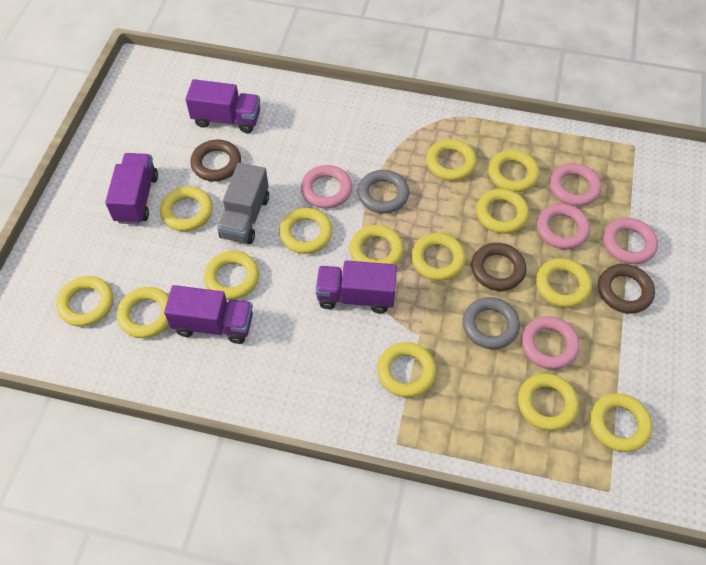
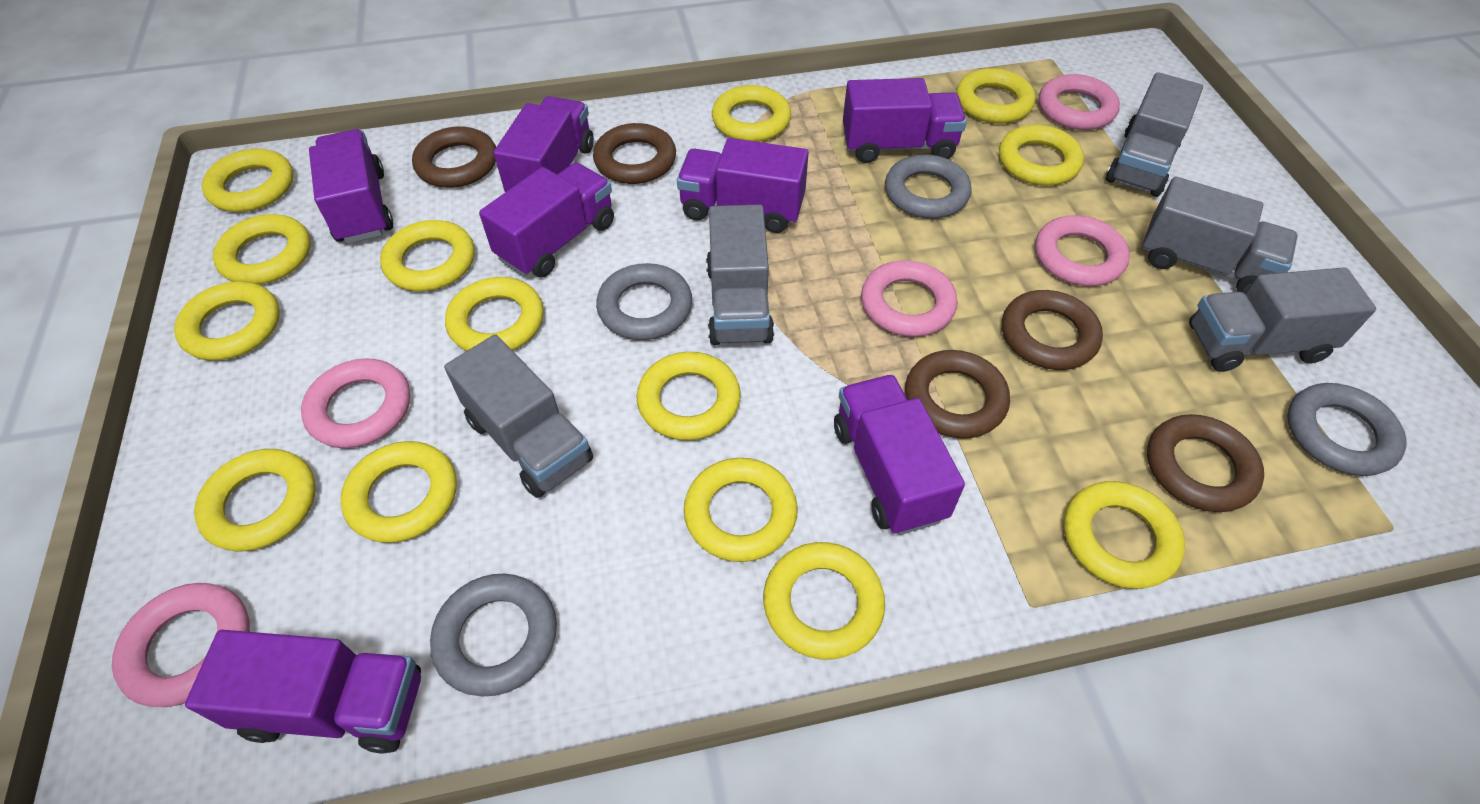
brown ring: 3 -> 5
grey ring: 2 -> 4
grey truck: 1 -> 5
purple truck: 4 -> 7

